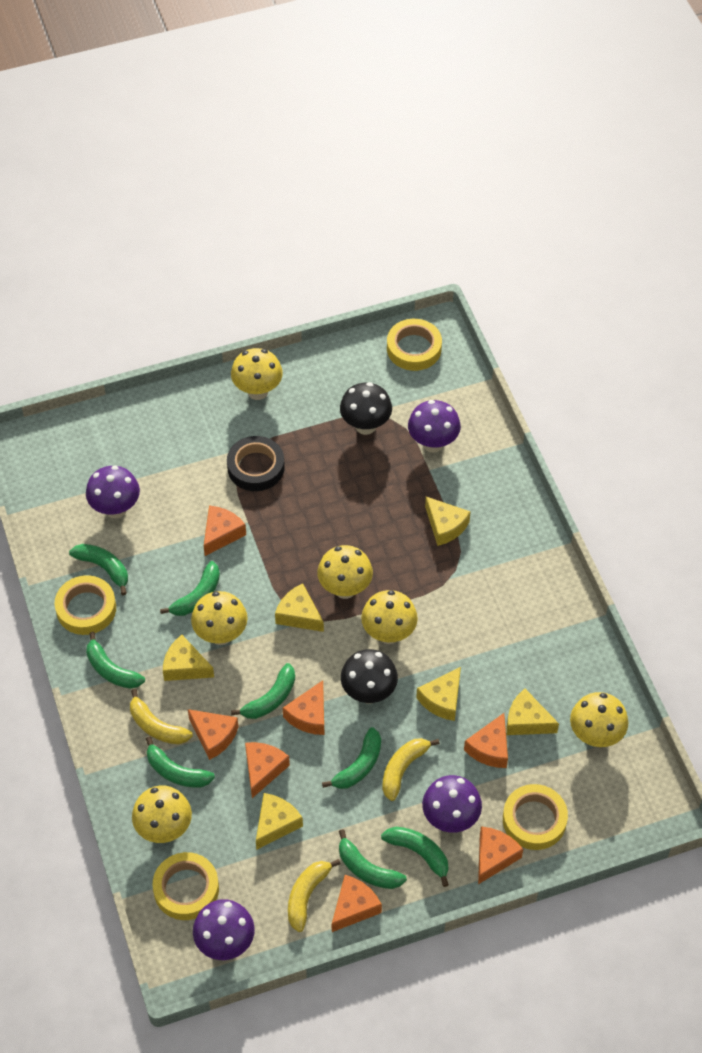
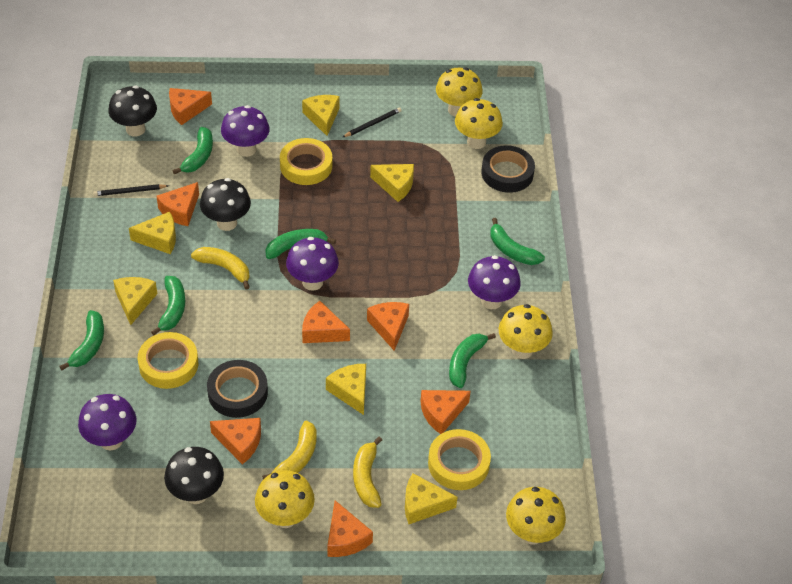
black mushroom: 2 -> 3
black pencil: 0 -> 2
black tape: 1 -> 2
green banana: 8 -> 6
yellow mushroom: 6 -> 5
yellow tape: 4 -> 3

